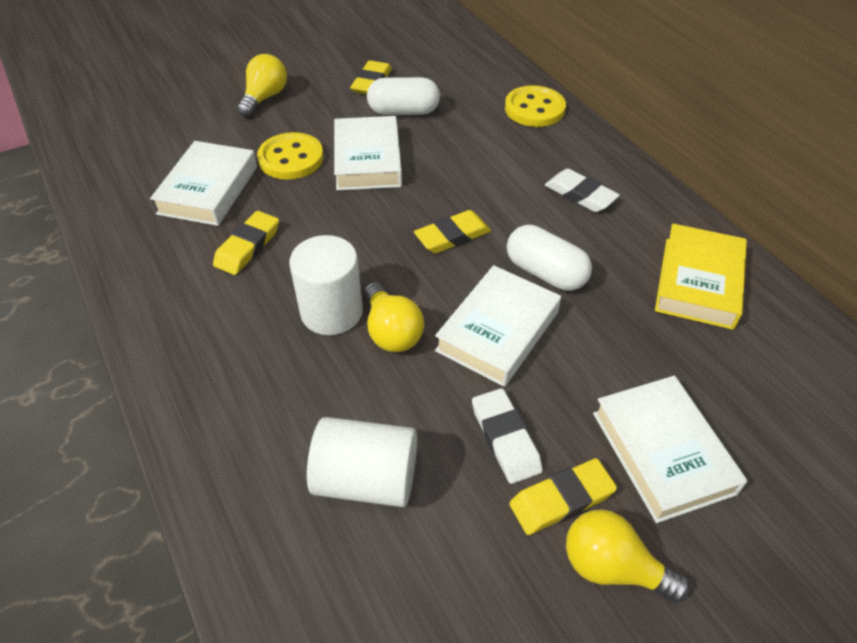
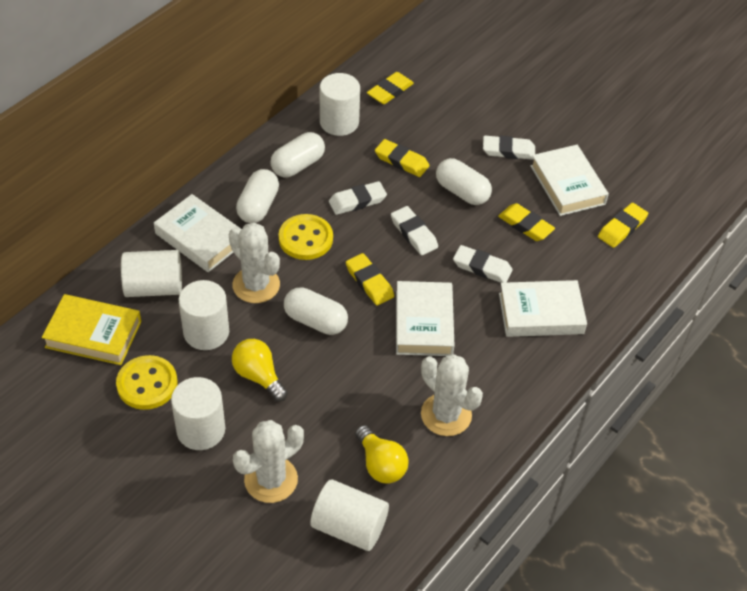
white cactus: 0 -> 3
white capsule: 2 -> 4
white cylinder: 2 -> 5
white eraser: 2 -> 4
yellow eraser: 4 -> 5
yellow light bulb: 3 -> 2

